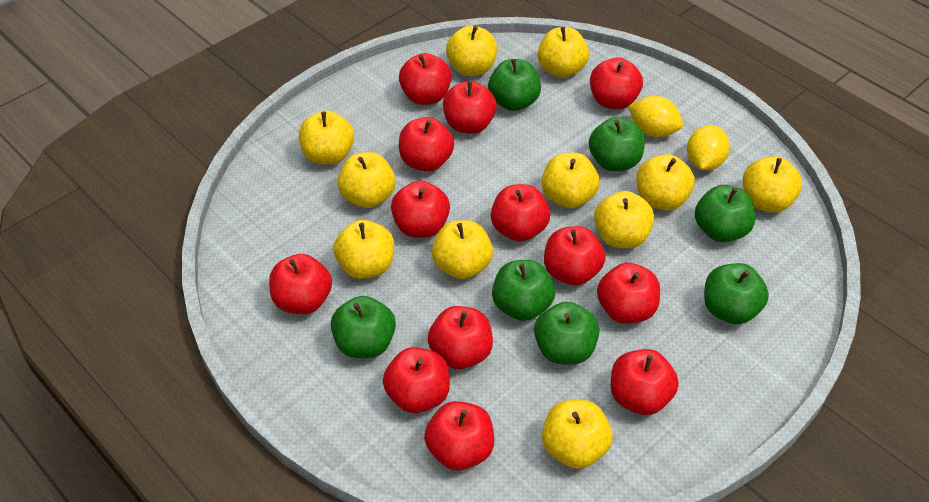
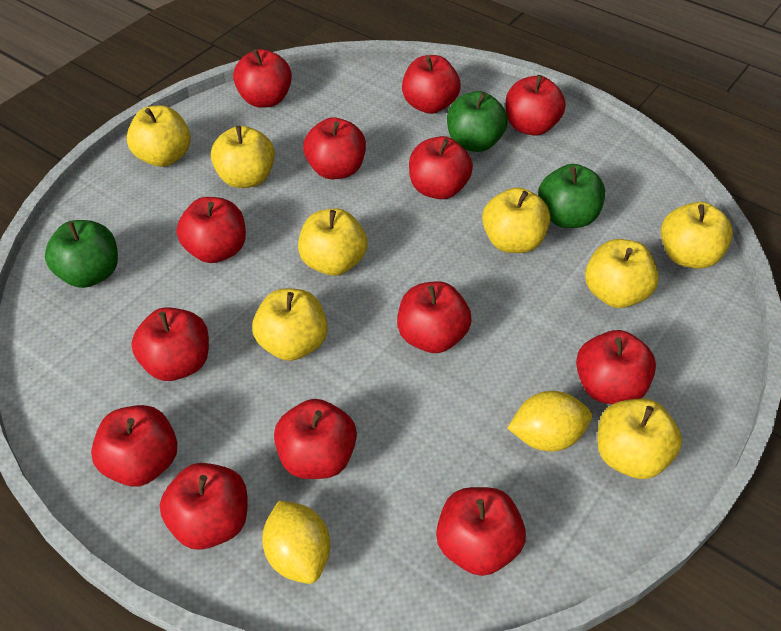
green apple: 7 -> 3
yellow apple: 11 -> 8

